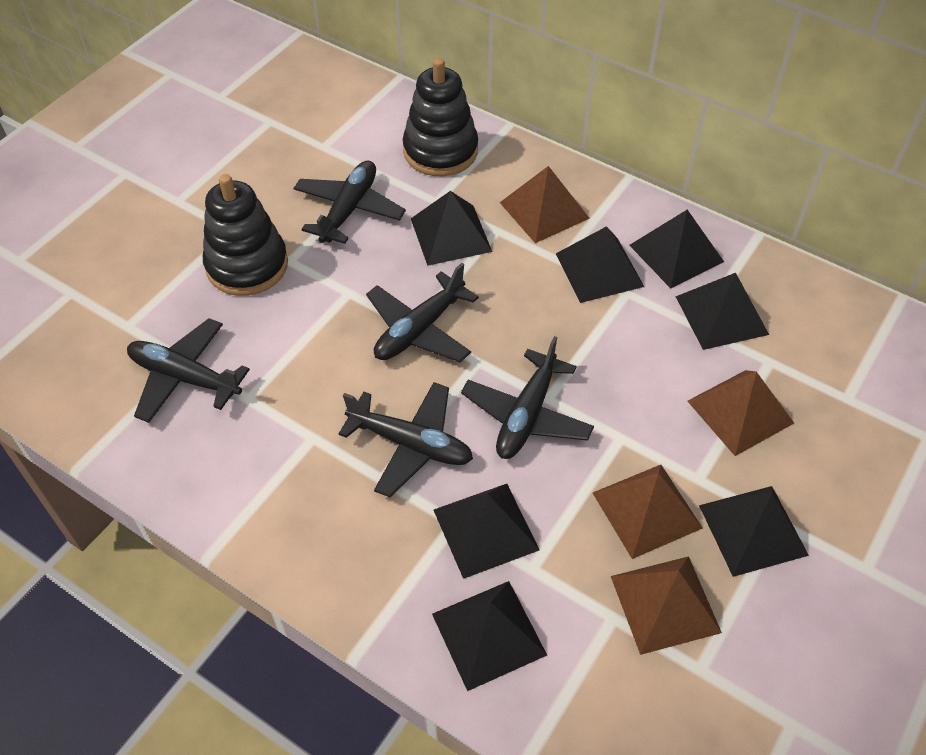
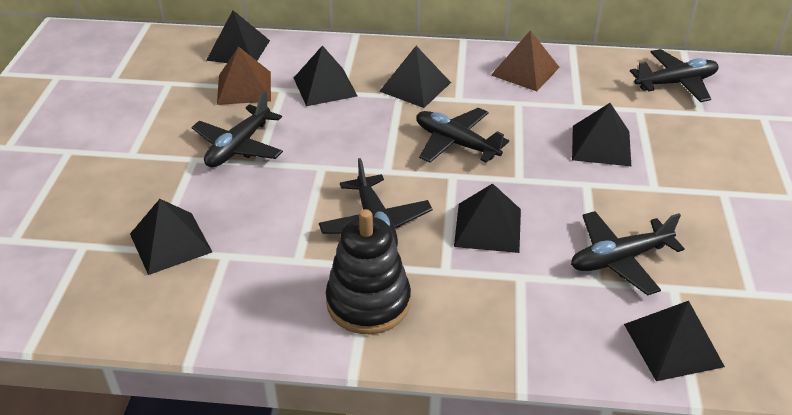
black stacking toy: 2 -> 1
brown pyramid: 4 -> 2

